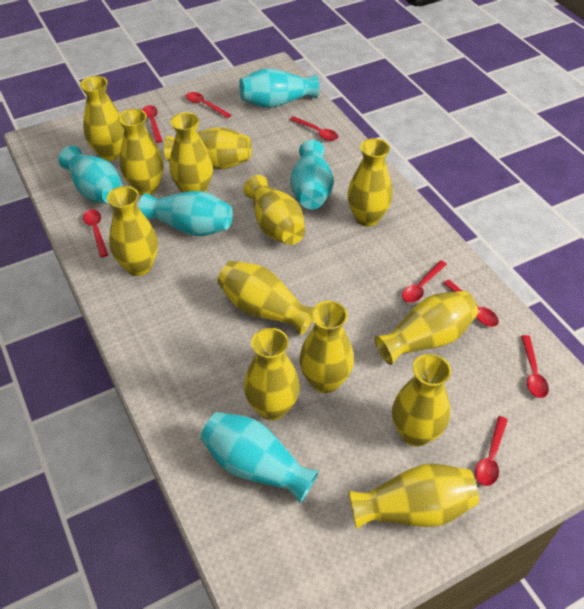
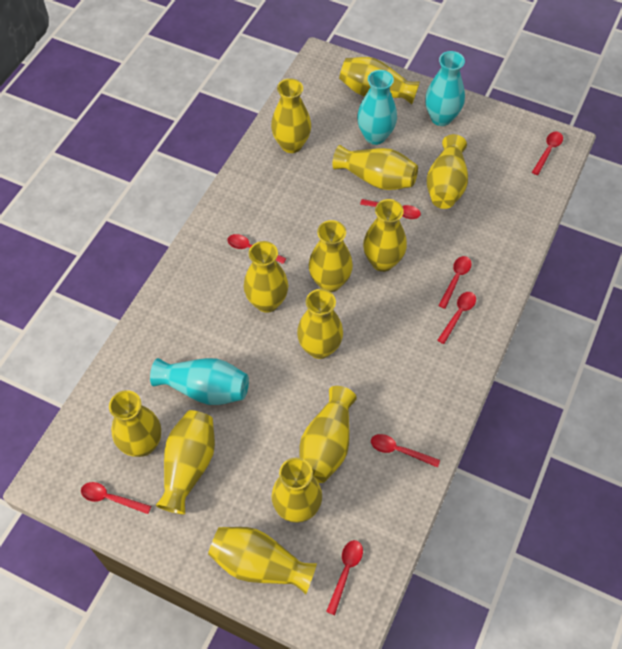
turquoise vase: 5 -> 3

